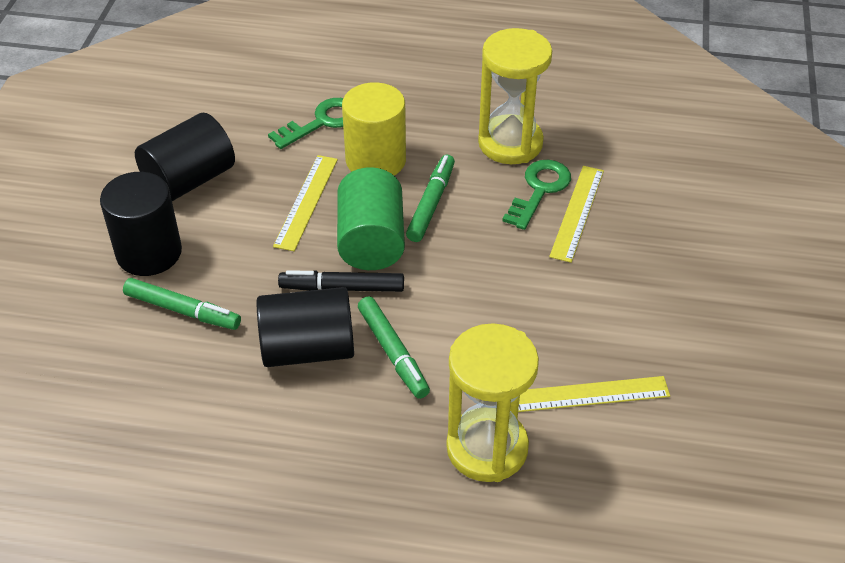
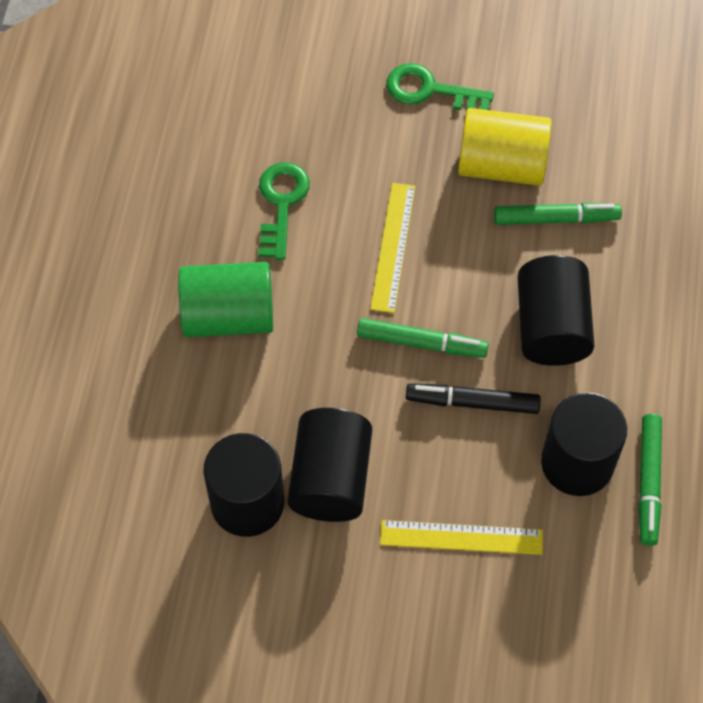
black cylinder: 3 -> 4
yellow hourglass: 2 -> 0
yellow ruler: 3 -> 2

